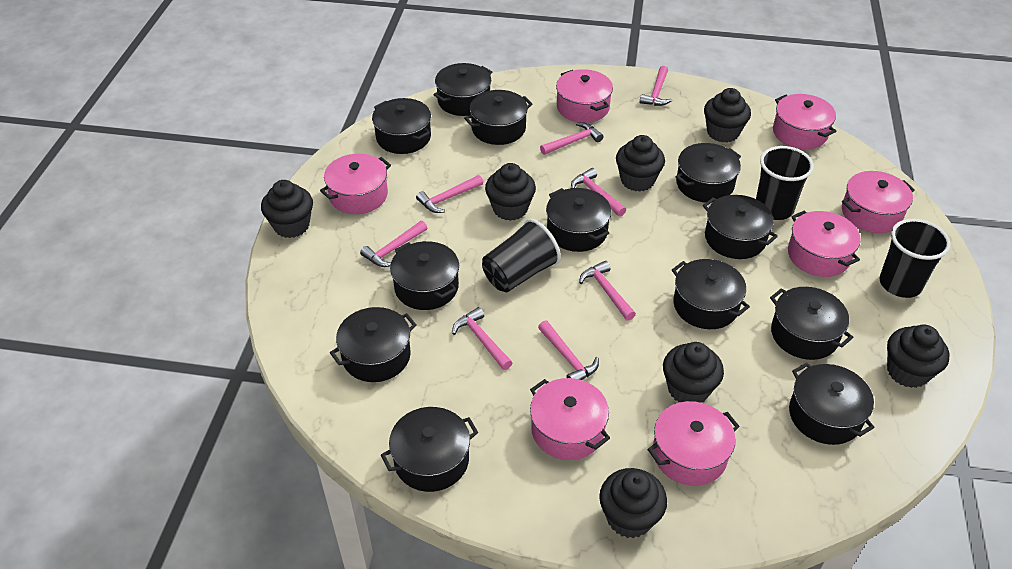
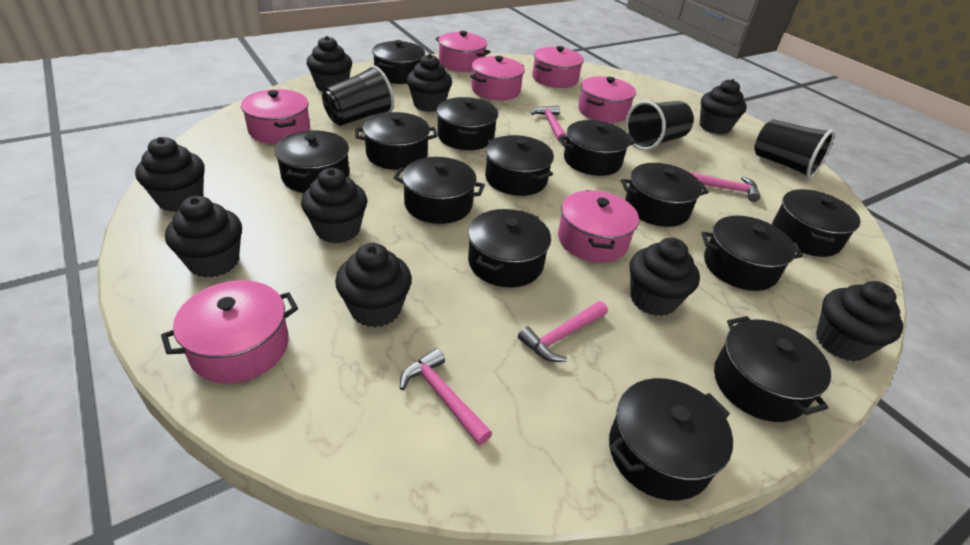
black cupcake: 7 -> 9
black pot: 12 -> 13
pink hammer: 8 -> 4

